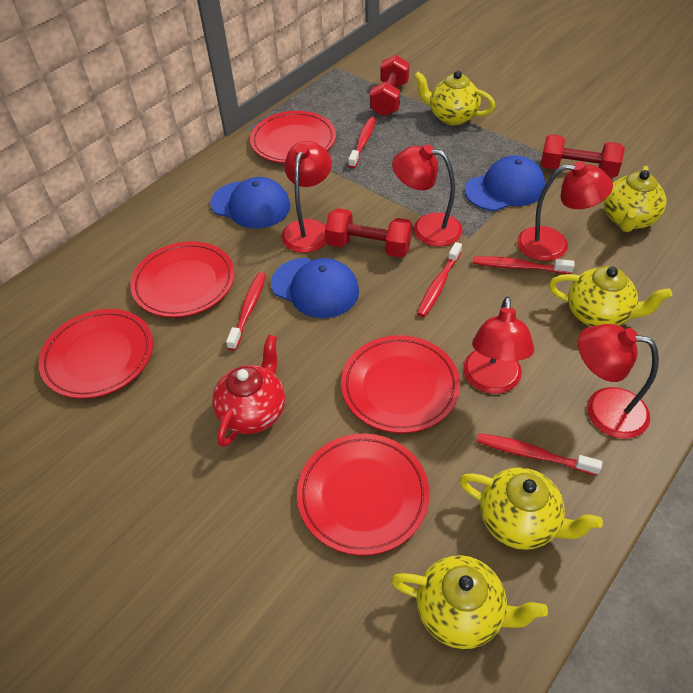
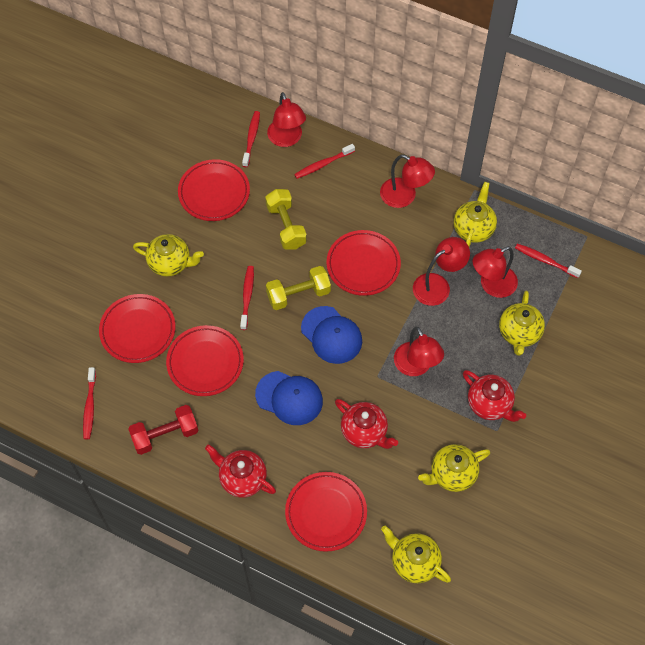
blue cap: 3 -> 2
red dumbbell: 3 -> 1
red teapot: 1 -> 3
yellow dumbbell: 0 -> 2

